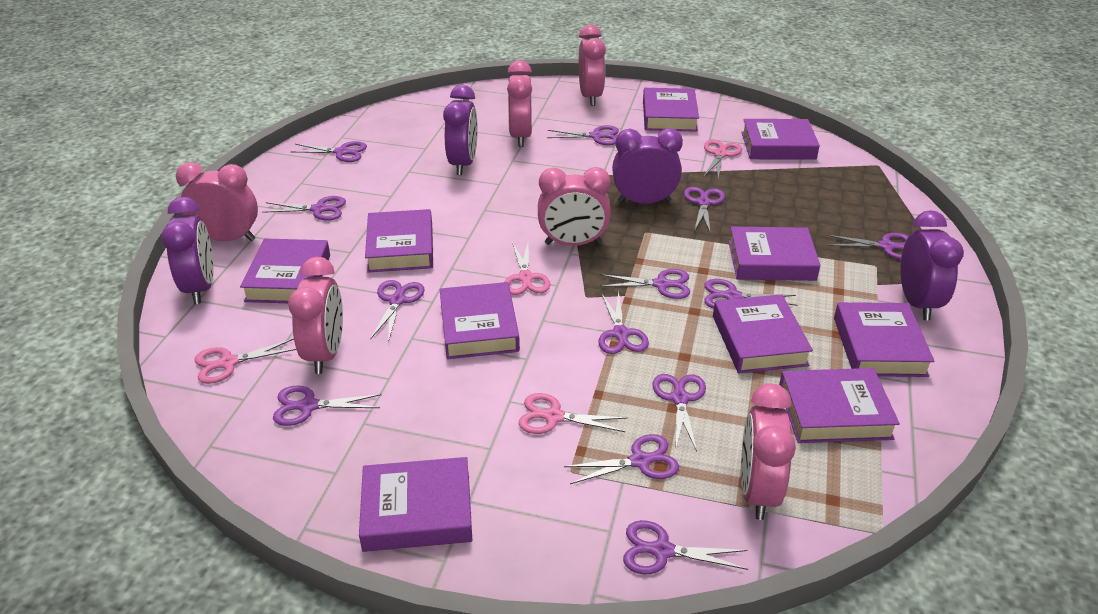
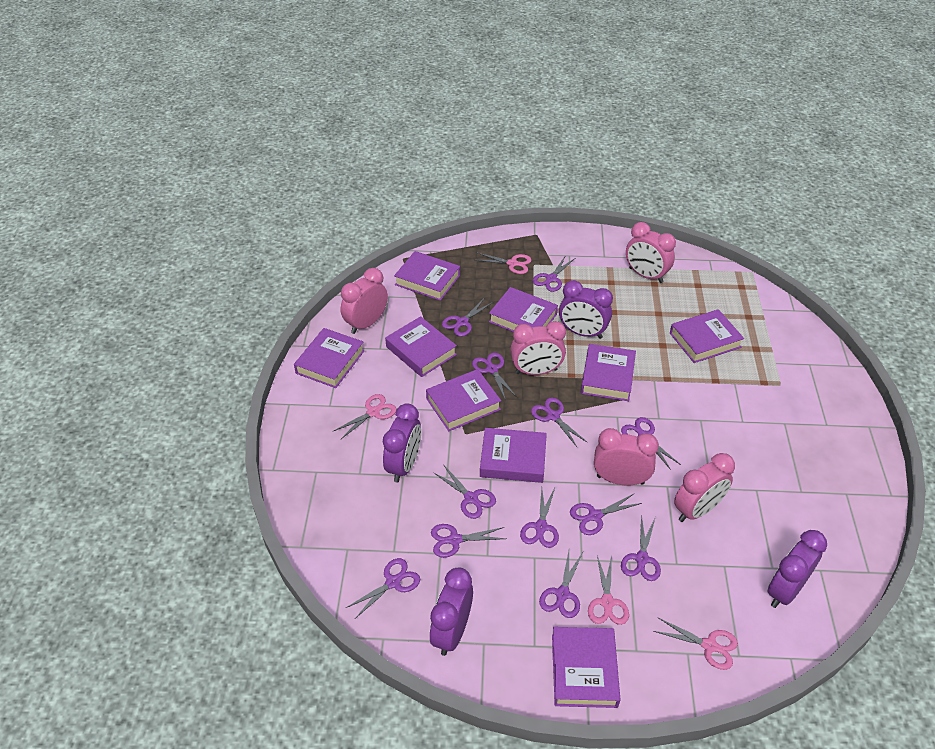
pink clock: 6 -> 5
purple book: 10 -> 9
purple scissors: 13 -> 12

